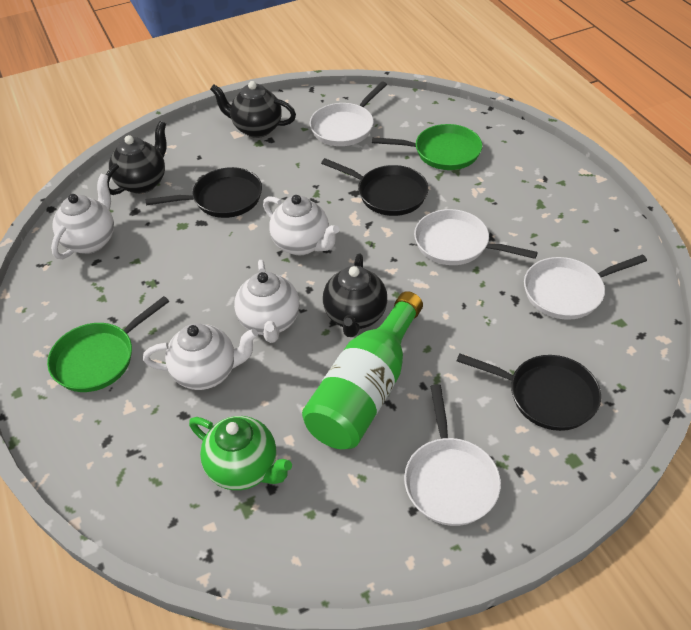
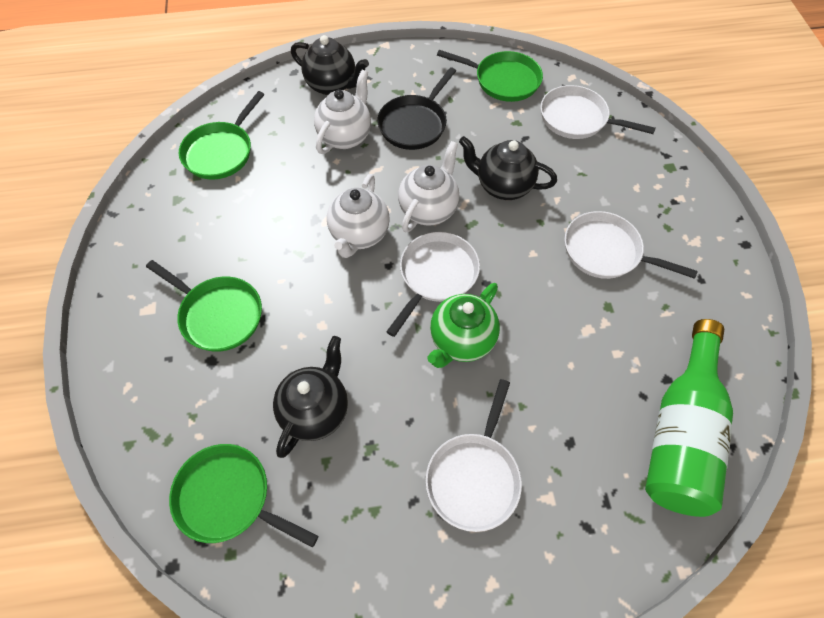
black pan: 3 -> 1
green pan: 2 -> 4
white teapot: 4 -> 3

